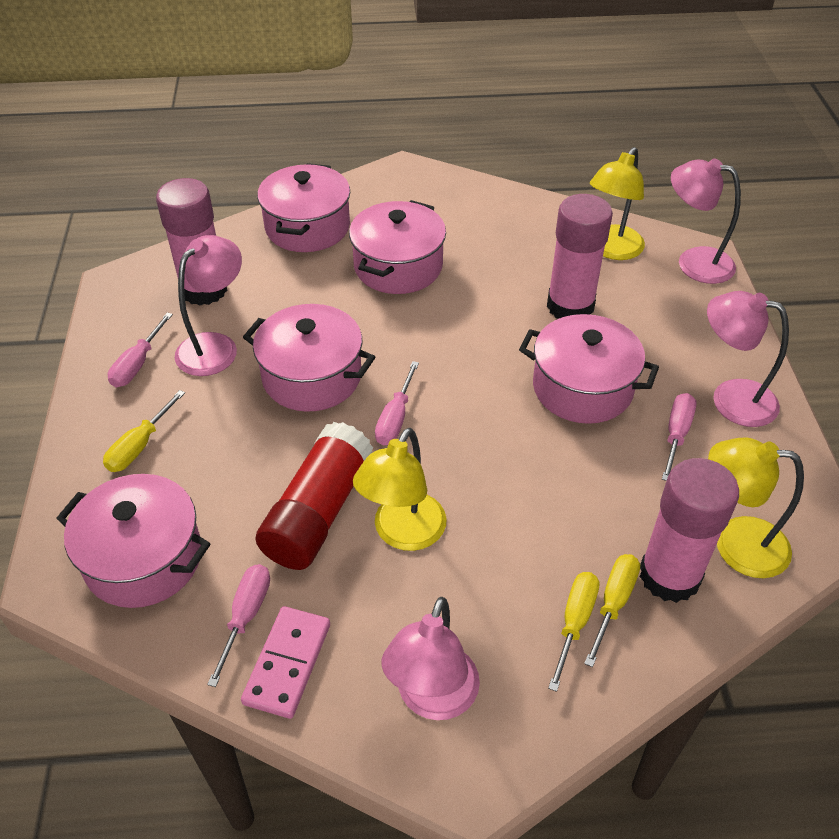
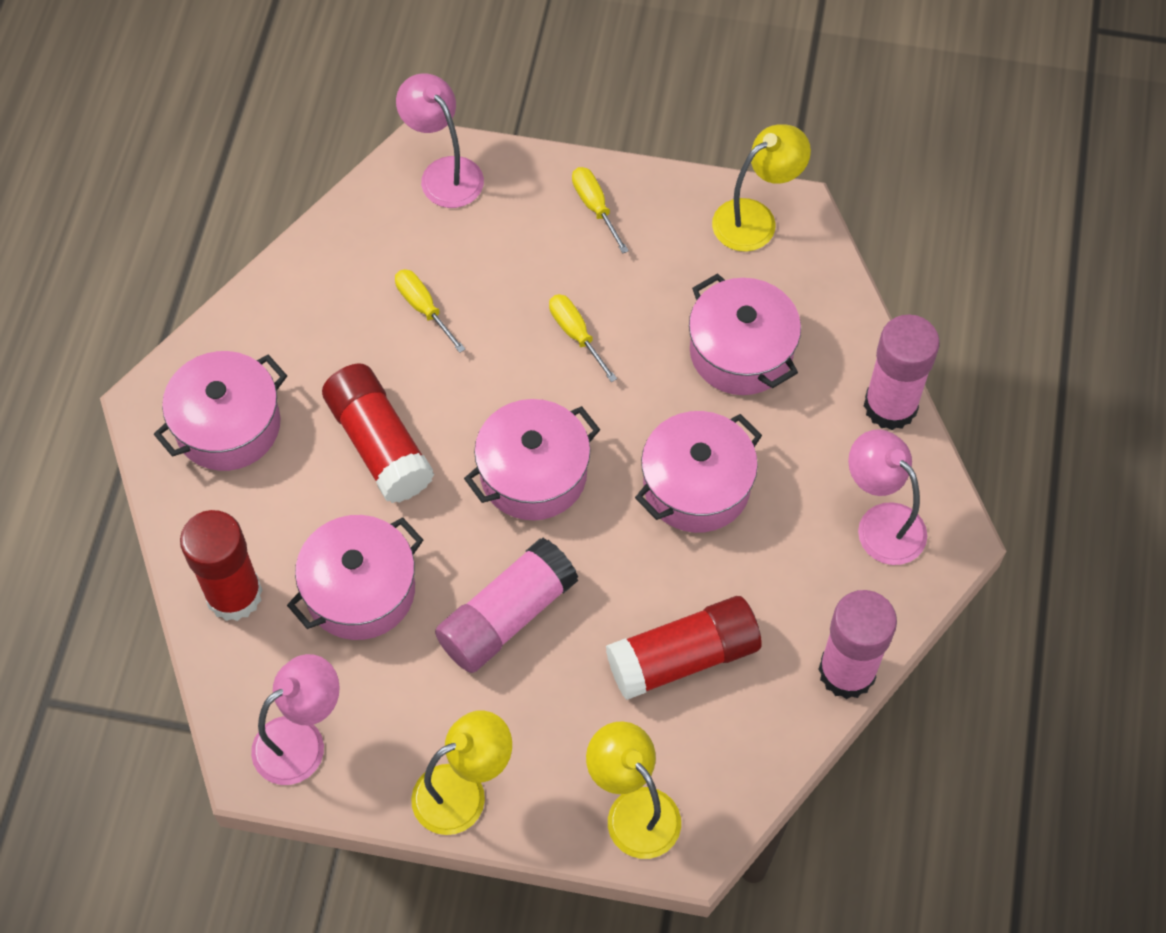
pink domino: 1 -> 0
pink lamp: 4 -> 3
pink screwdriver: 4 -> 0
red glue stick: 1 -> 3

